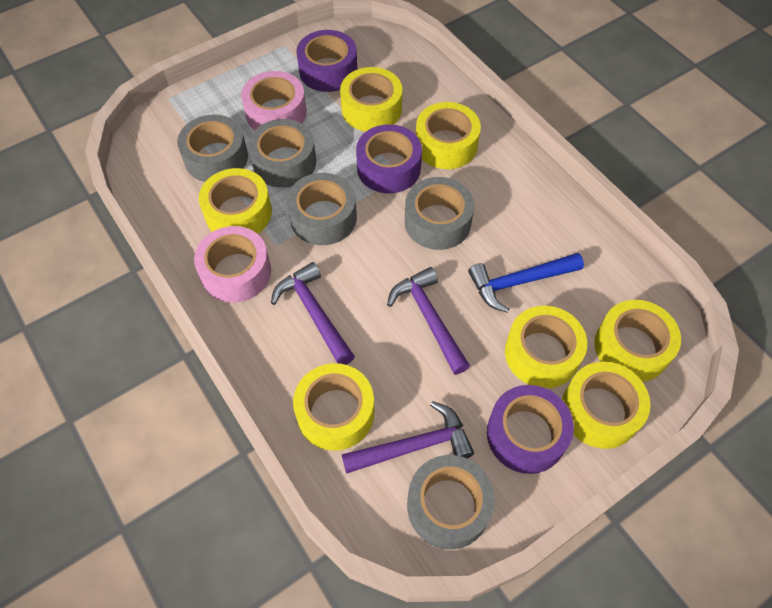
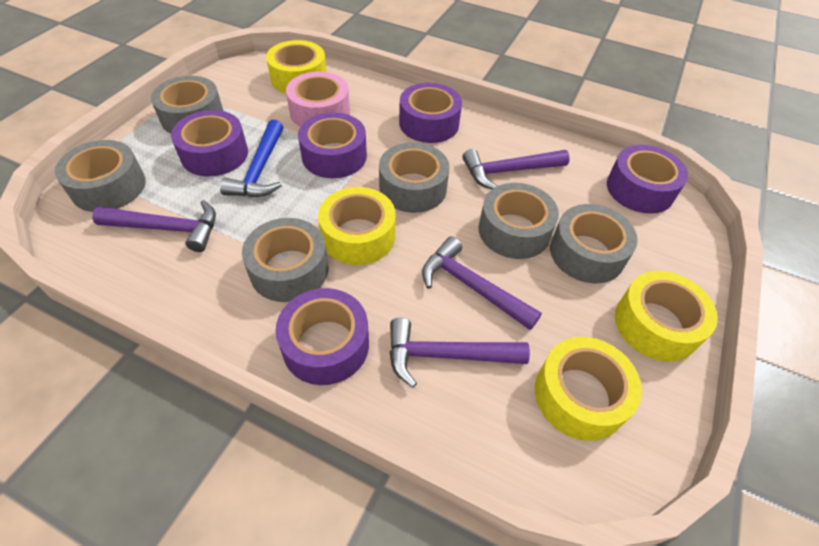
grey tape: 5 -> 6
pink tape: 2 -> 1
purple hammer: 3 -> 4
purple tape: 3 -> 5
yellow tape: 7 -> 4

